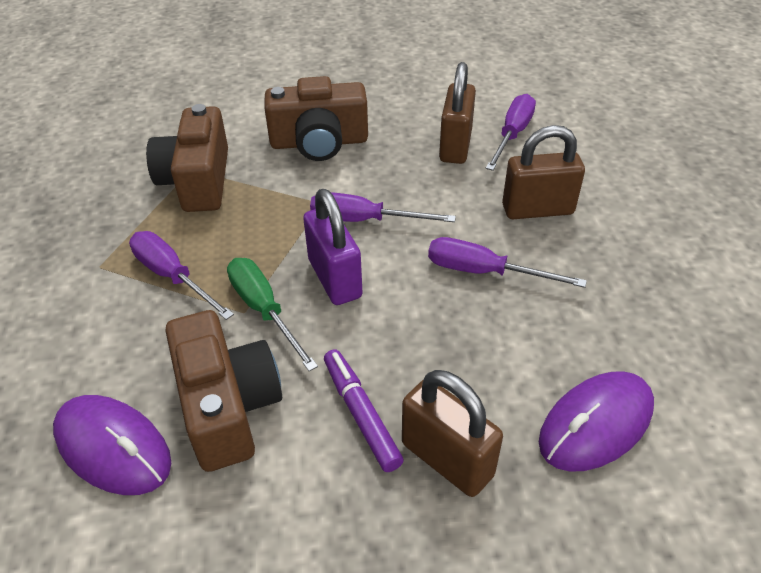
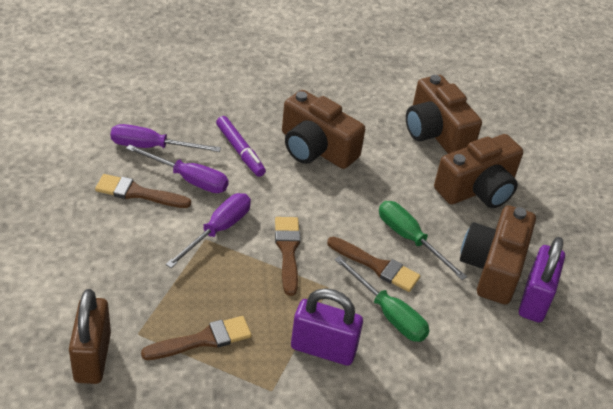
brown brush: 0 -> 4
brown camera: 3 -> 4
brown padlock: 3 -> 1
green screwdriver: 1 -> 2
purple mouse: 2 -> 0
purple padlock: 1 -> 2
purple screwdriver: 4 -> 3

